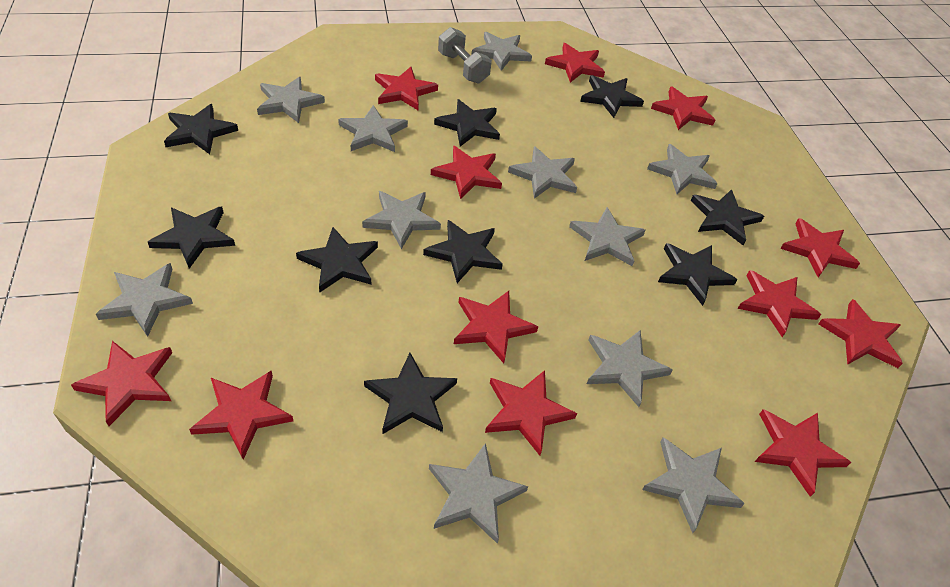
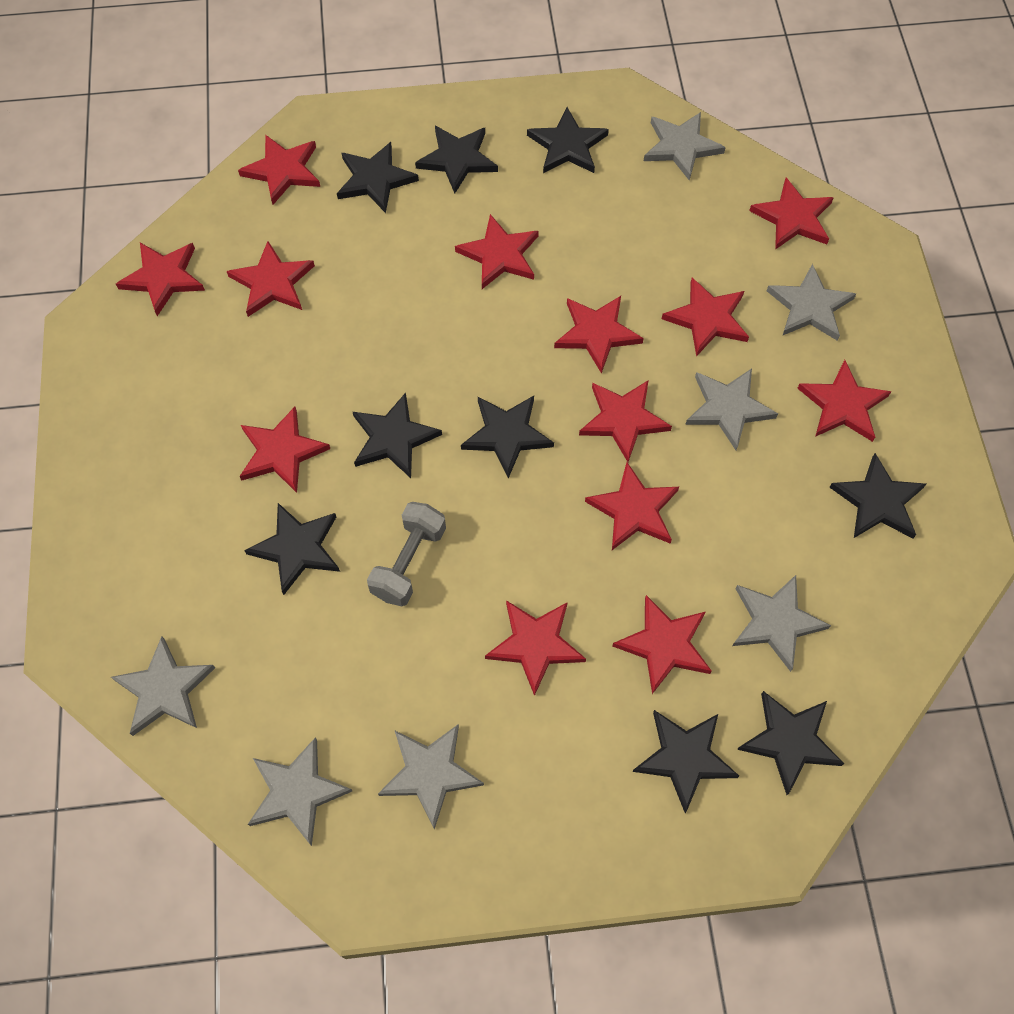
grey star: 11 -> 7
red star: 12 -> 13

